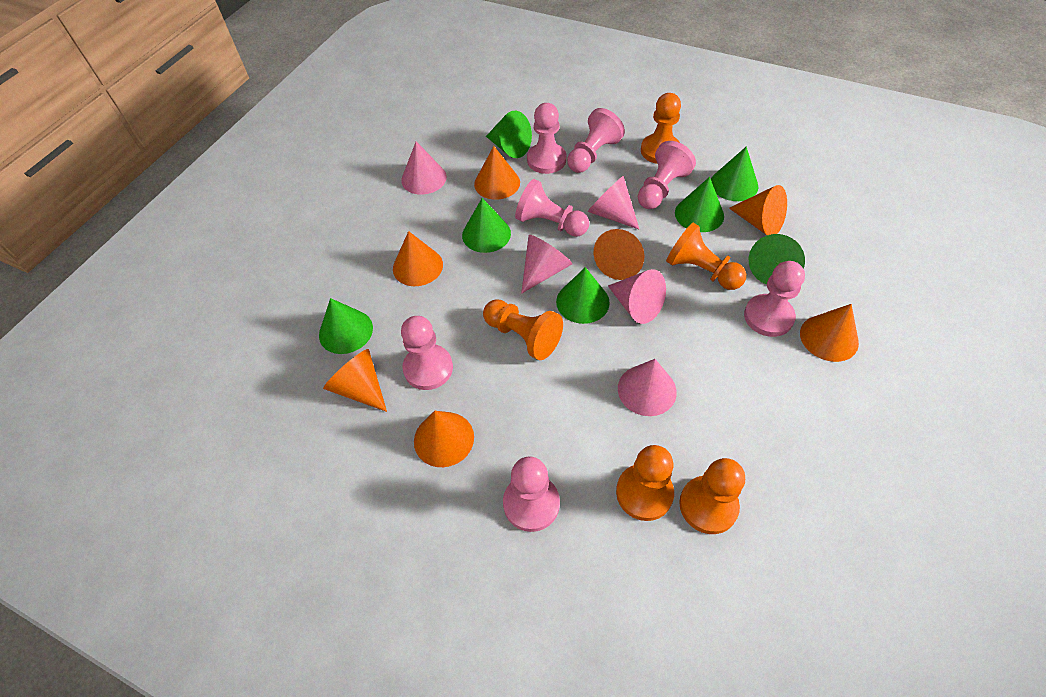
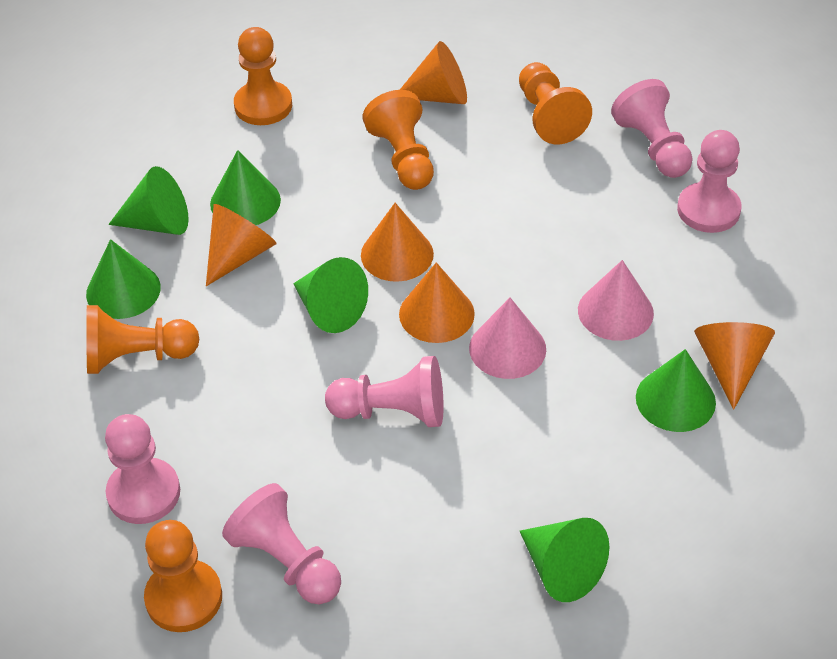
green cone: 7 -> 6
orange cone: 7 -> 5
pink cone: 5 -> 2
pink pawn: 7 -> 5

